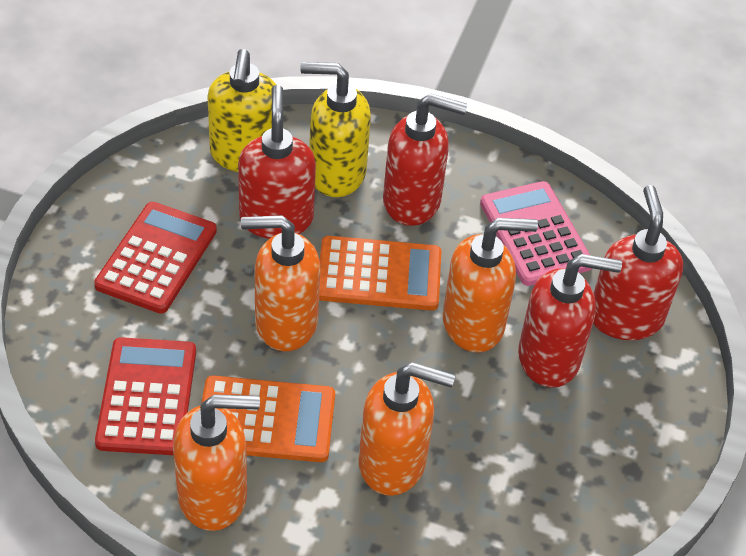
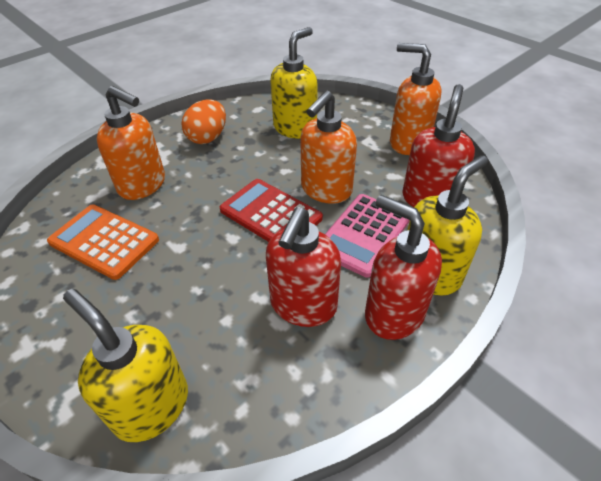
orange calculator: 2 -> 1
orange egg: 0 -> 1
orange soap dispenser: 4 -> 3
red calculator: 2 -> 1
red soap dispenser: 4 -> 3
yellow soap dispenser: 2 -> 3

